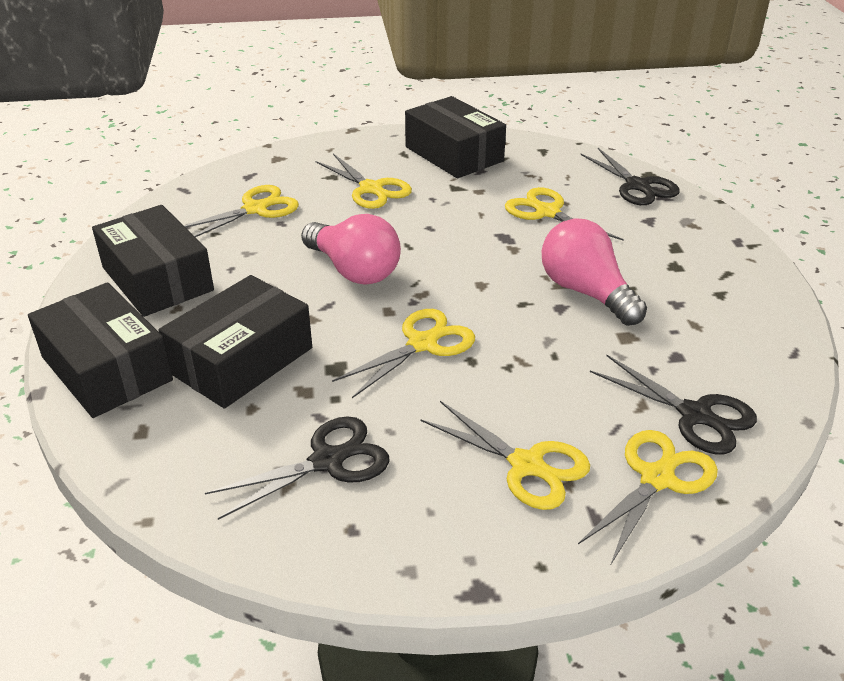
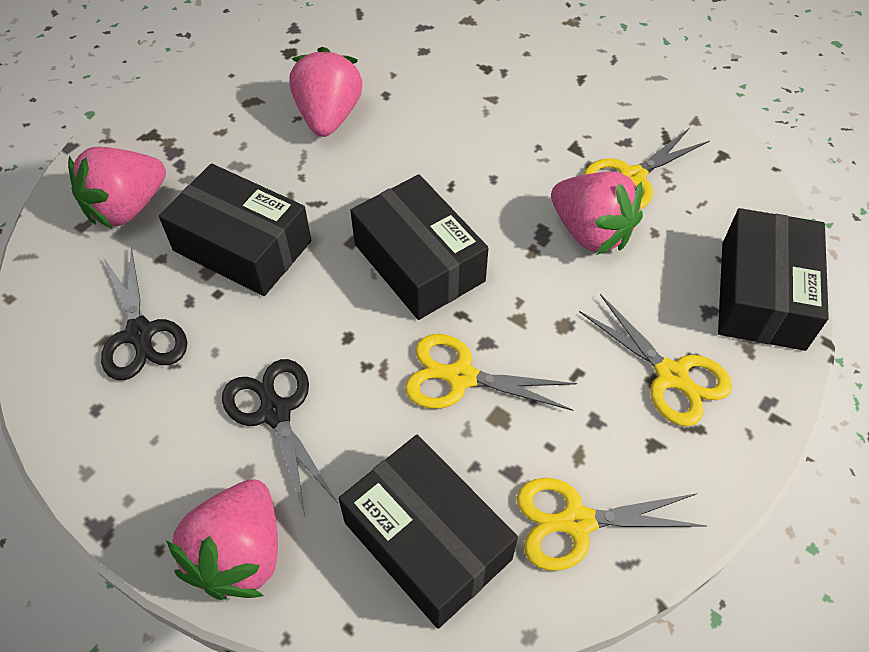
black scissors: 3 -> 2
pink light bulb: 2 -> 0
pink strawberry: 0 -> 4
yellow scissors: 6 -> 4

